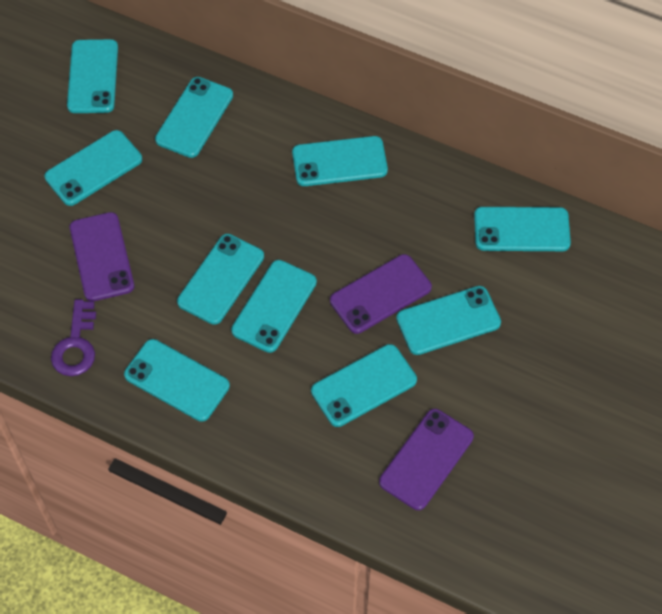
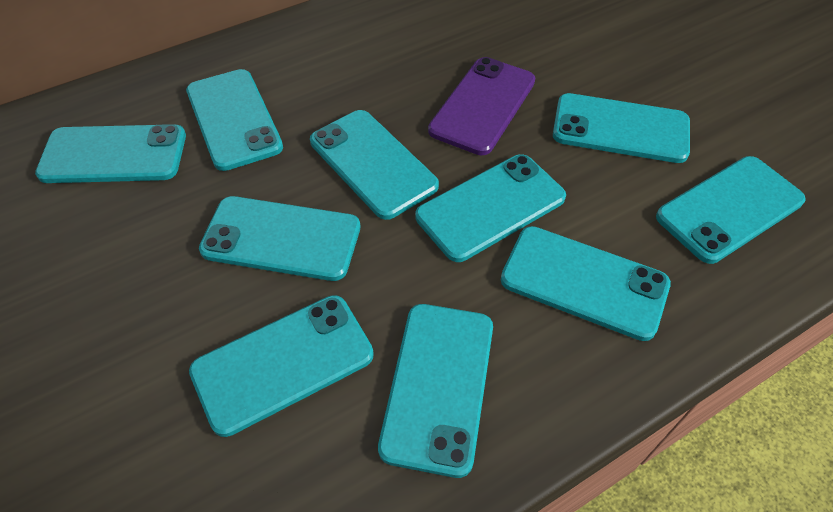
purple key: 1 -> 0
purple phone: 3 -> 1

